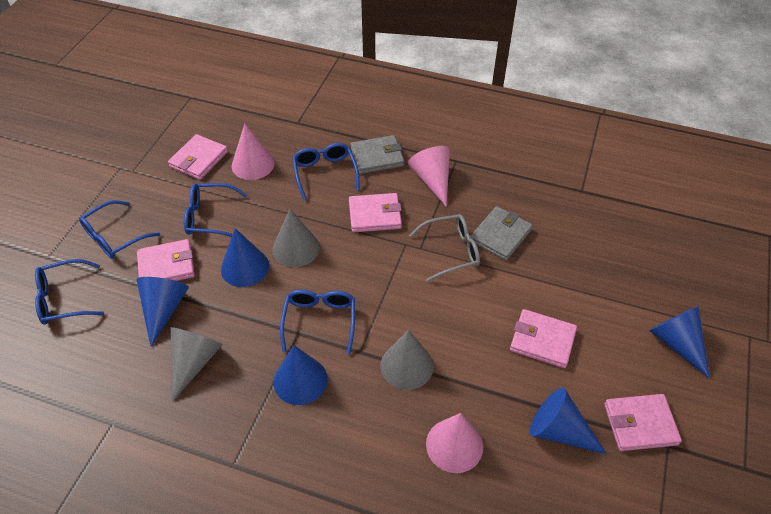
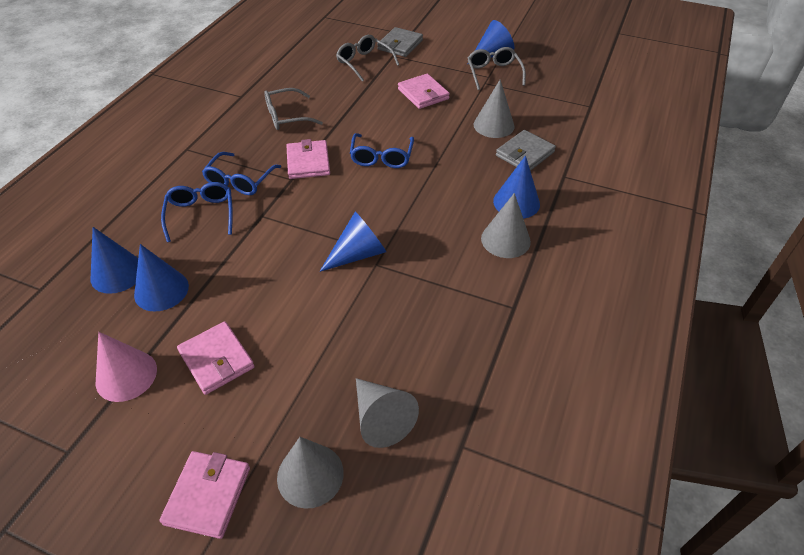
blue glasses: 5 -> 3
grey cone: 3 -> 4
grey glasses: 1 -> 3
pink cone: 3 -> 1
pink wallet: 5 -> 4

